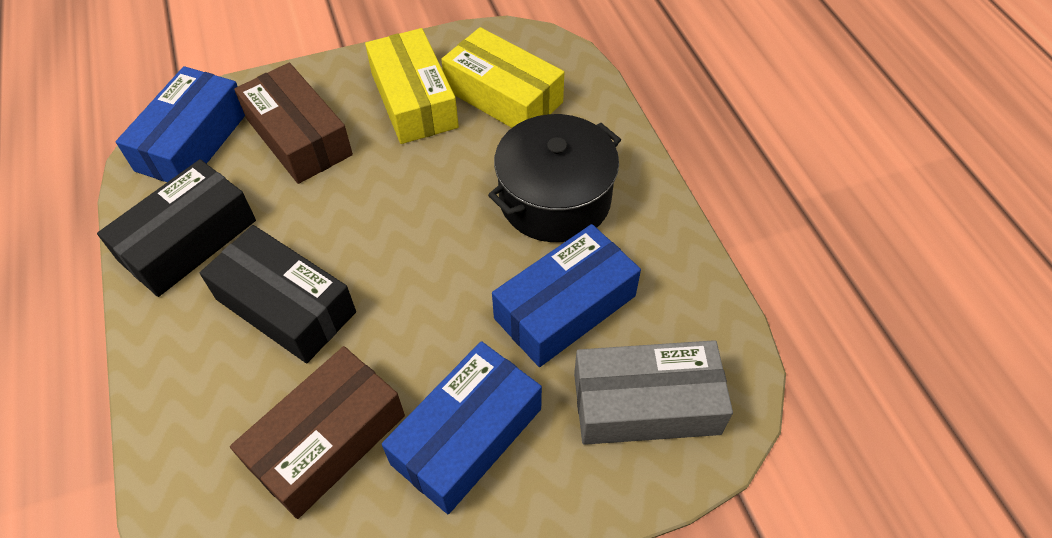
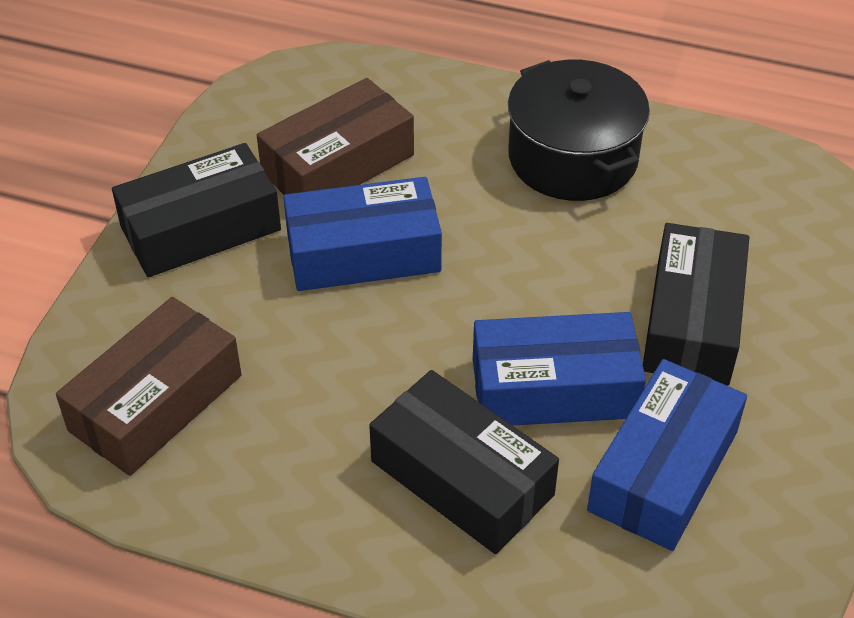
black box: 2 -> 3
grey box: 1 -> 0
yellow box: 2 -> 0

